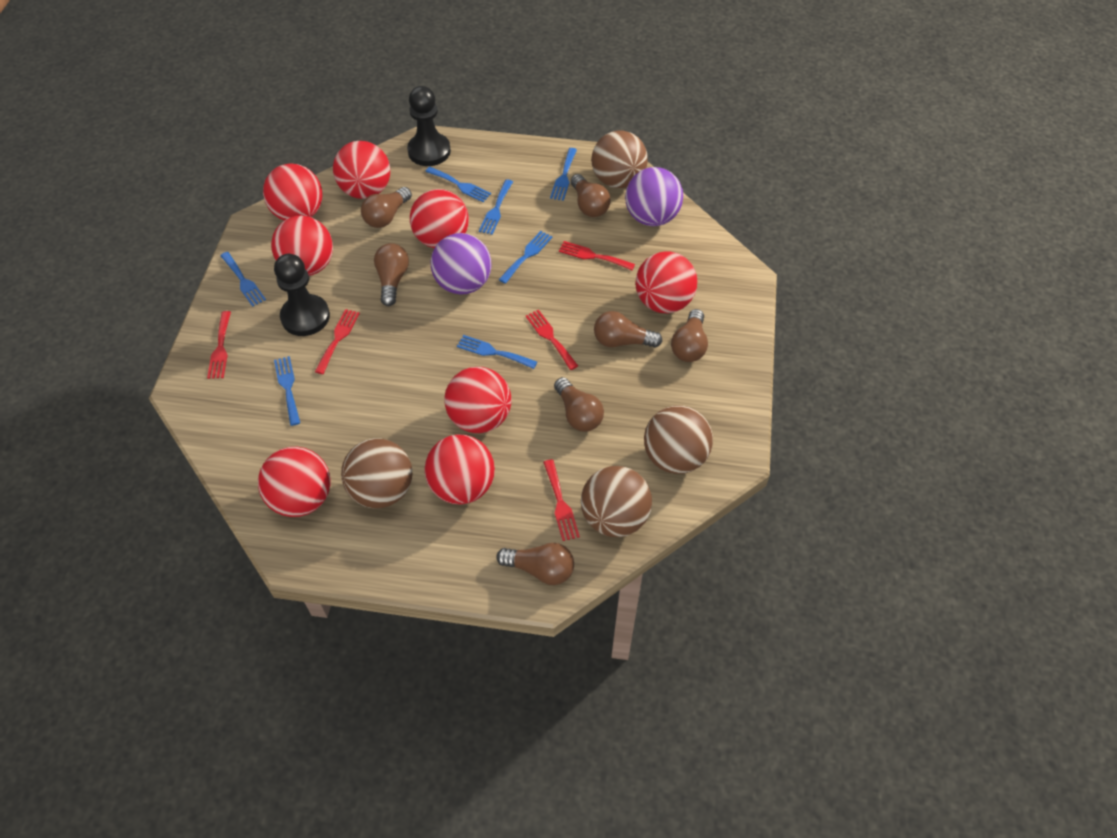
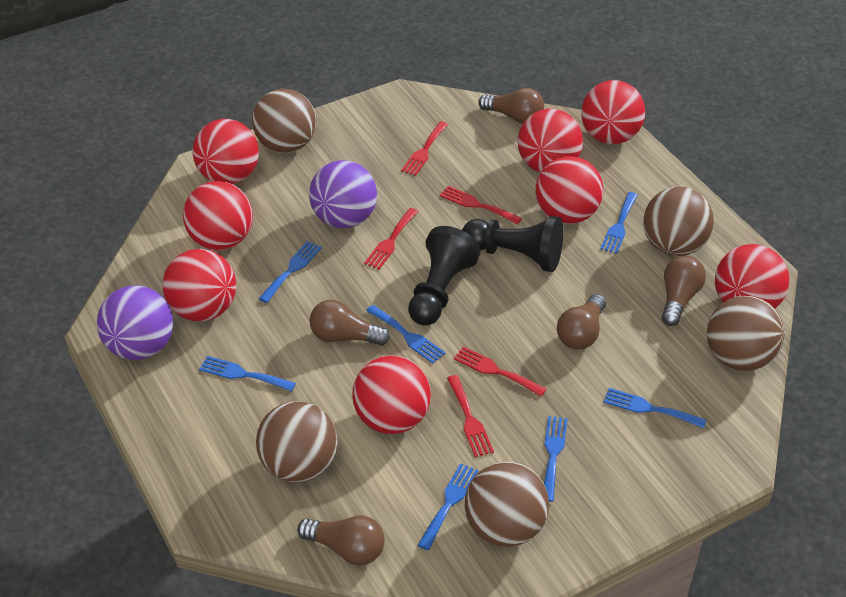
brown ball: 4 -> 5
brown light bulb: 7 -> 5

